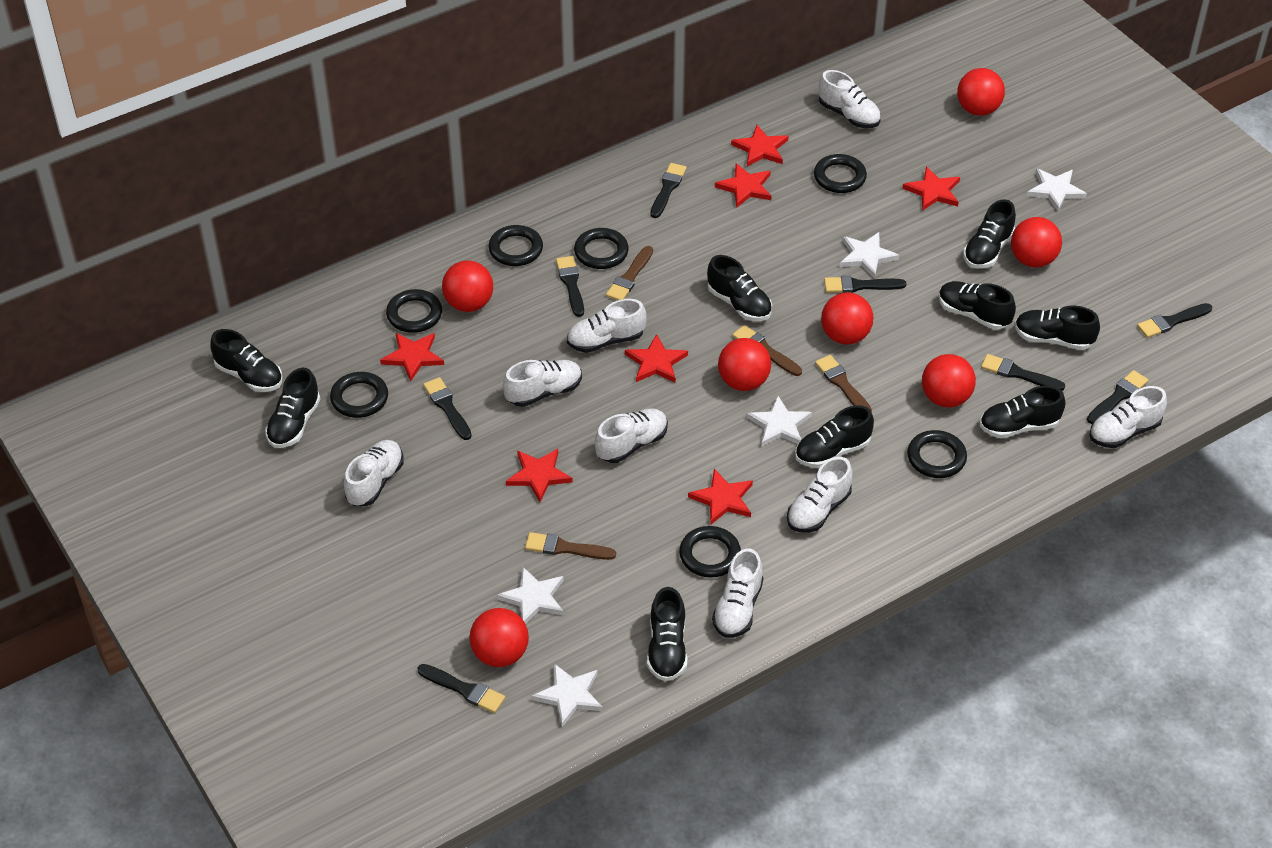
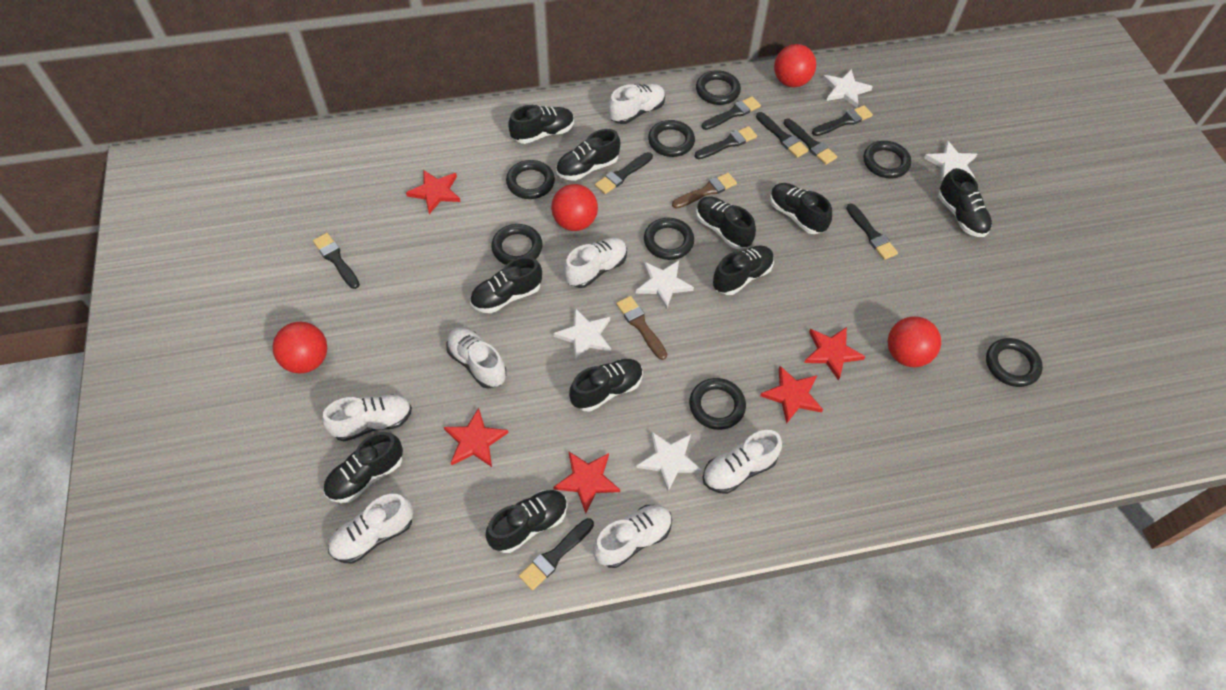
black brush: 8 -> 9
black ring: 7 -> 8
black shoe: 9 -> 10
brown brush: 4 -> 2
red ball: 7 -> 4
red star: 7 -> 5
white shoe: 8 -> 7

